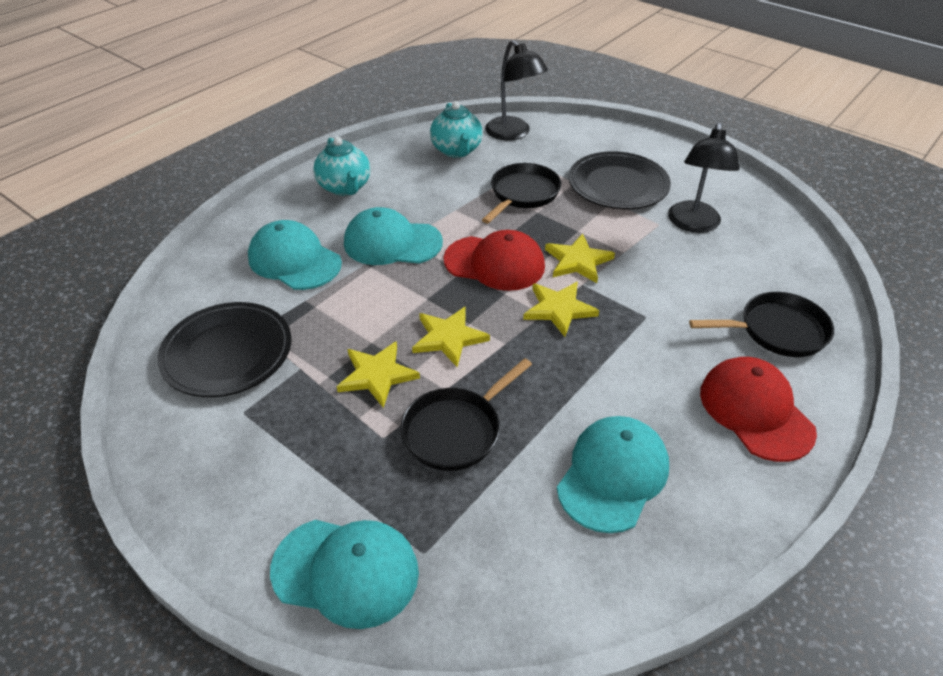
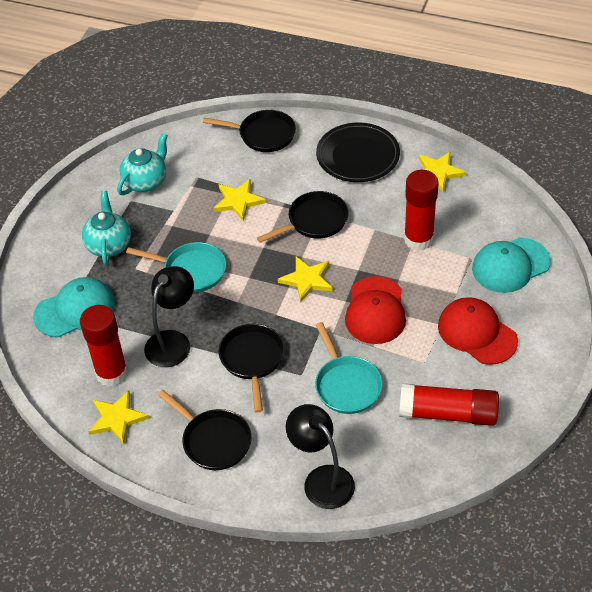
black pan: 3 -> 4
black plate: 2 -> 1
red glue stick: 0 -> 3
turquoise cap: 4 -> 2
turquoise pan: 0 -> 2

